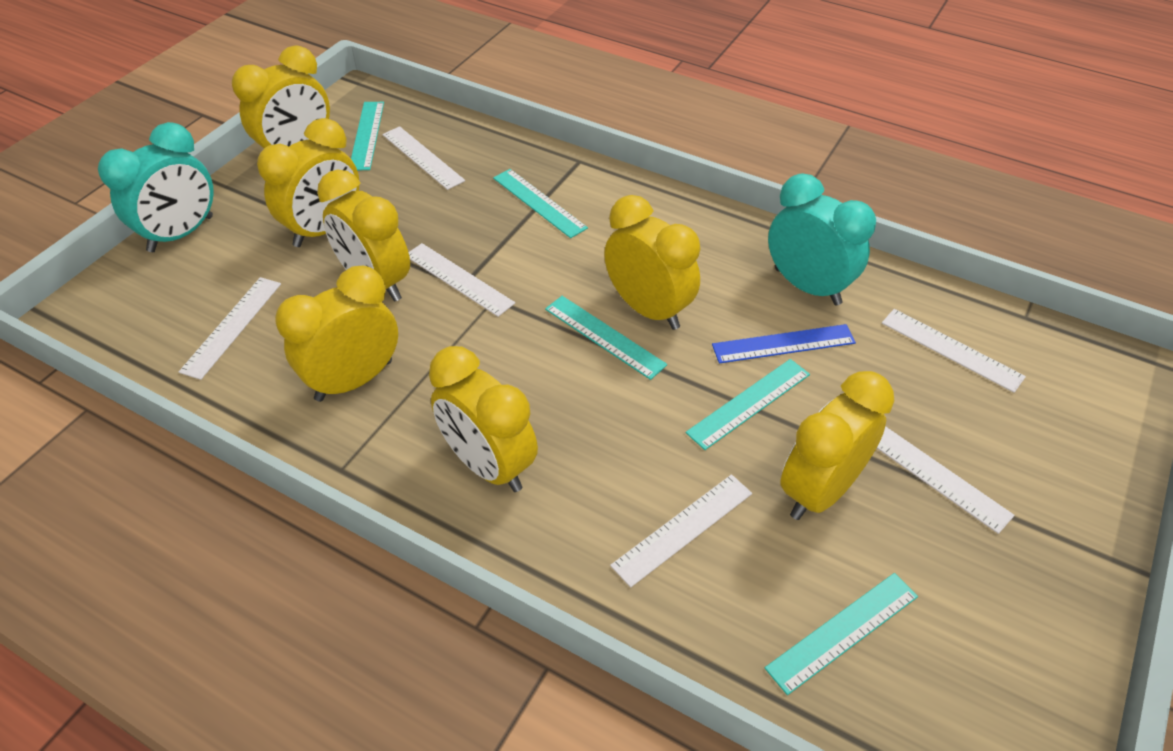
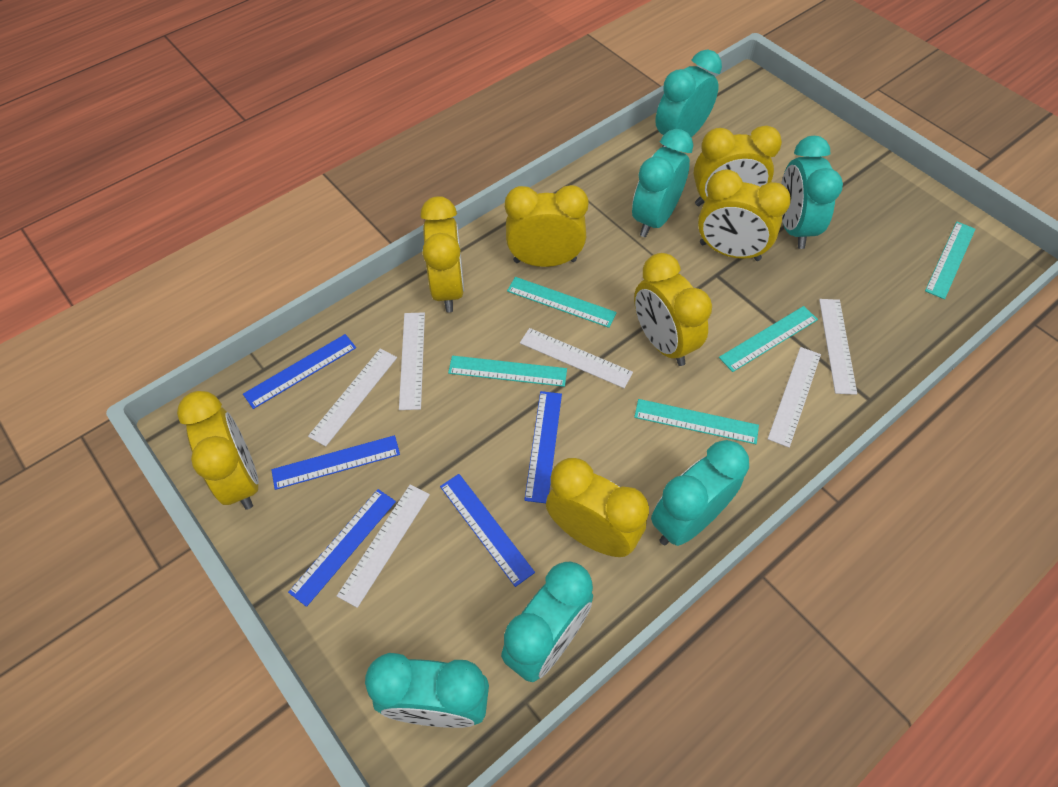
blue ruler: 1 -> 5
turquoise clock: 2 -> 6

